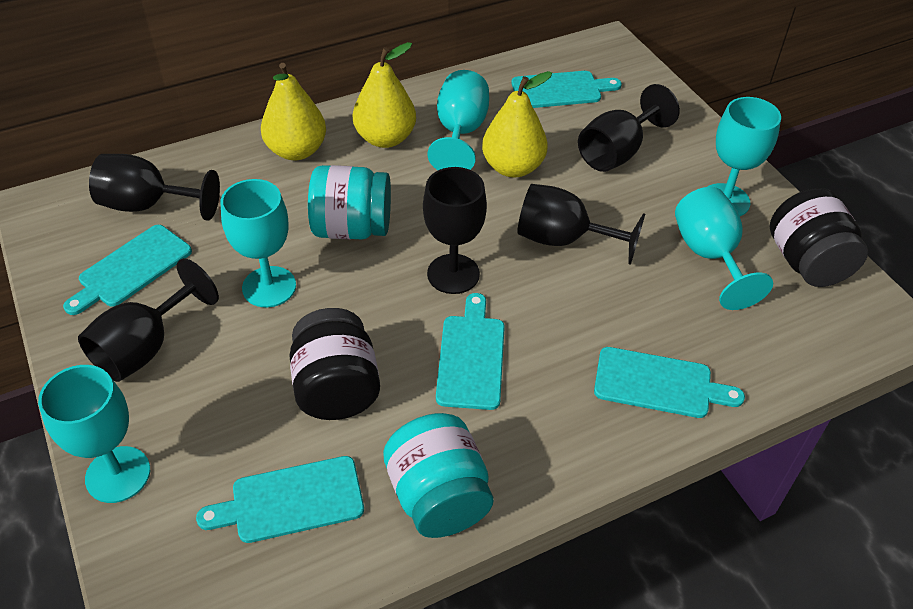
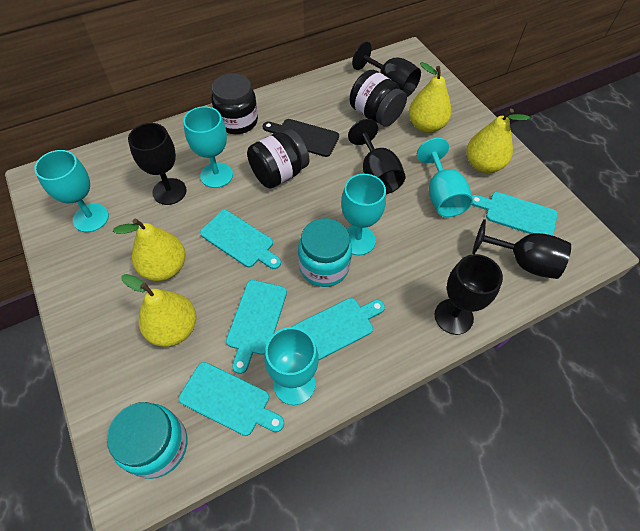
black cutting board: 0 -> 1
black jar: 2 -> 3
yellow pear: 3 -> 4

